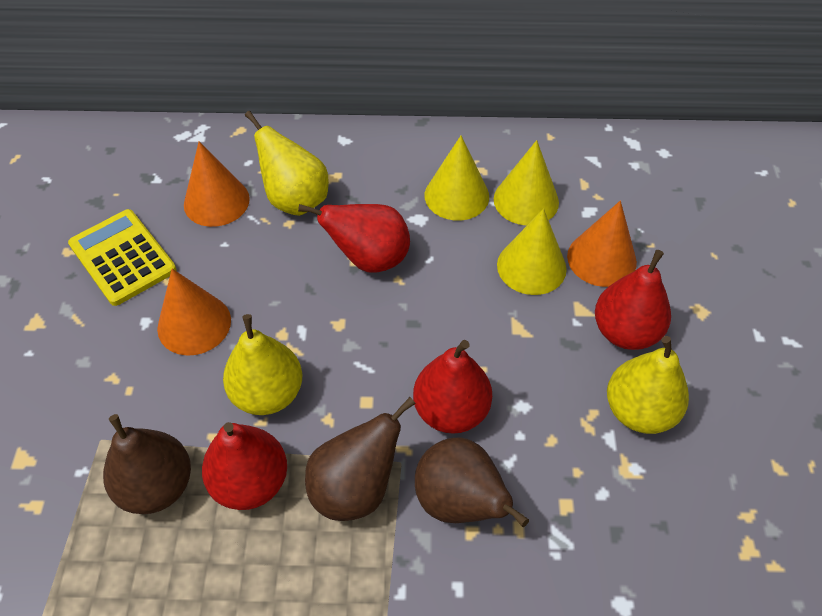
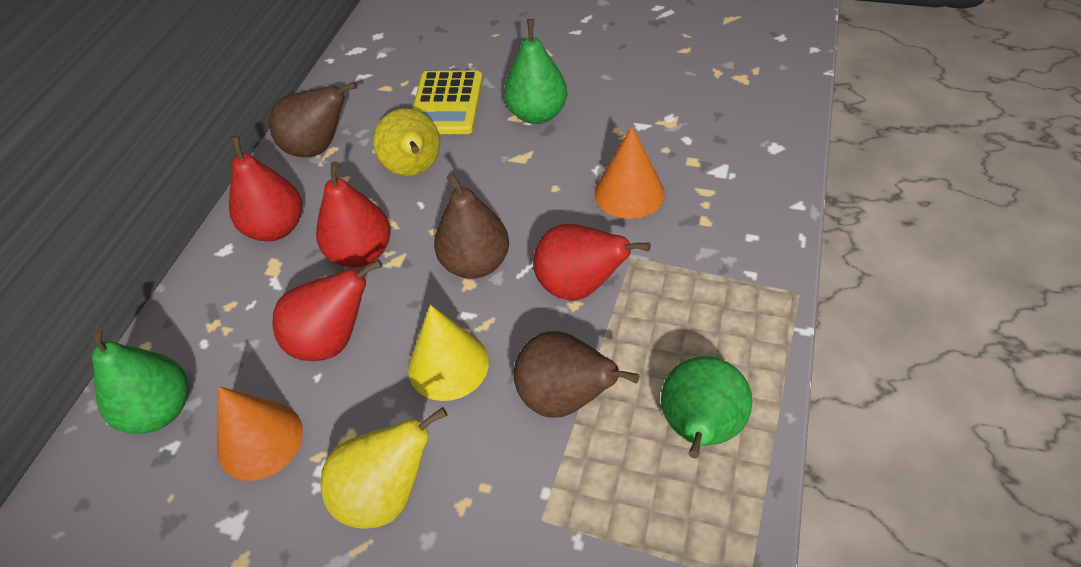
green pear: 0 -> 3
orange cone: 3 -> 2
yellow cone: 3 -> 1
yellow pear: 3 -> 2

